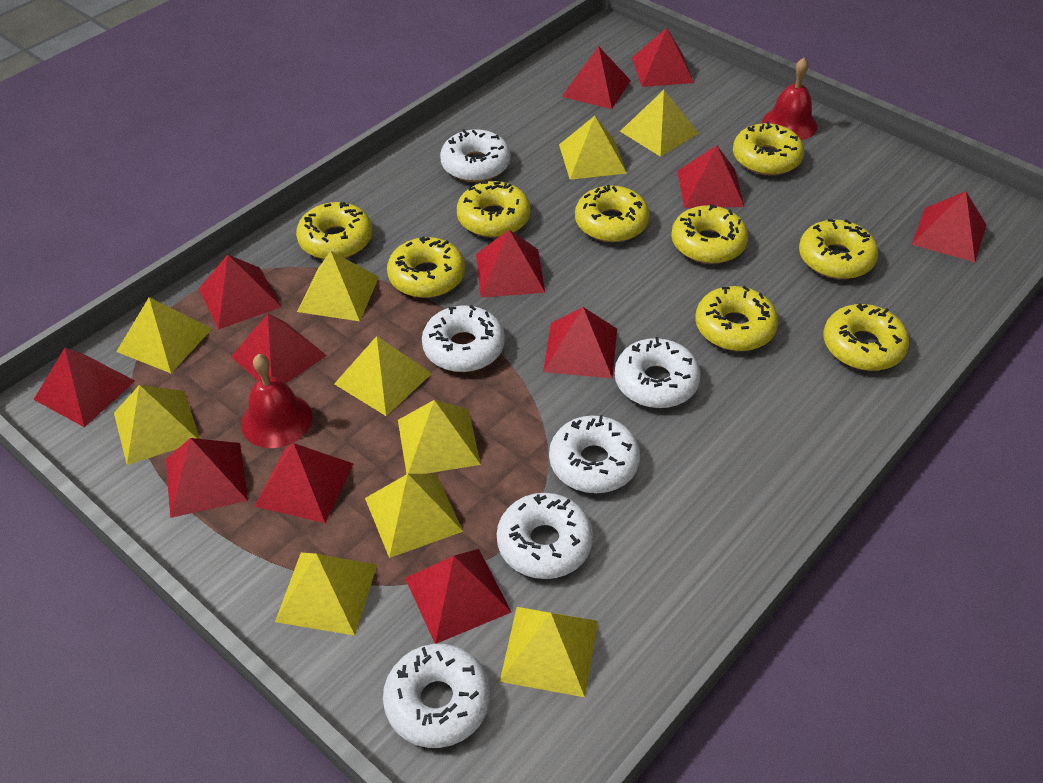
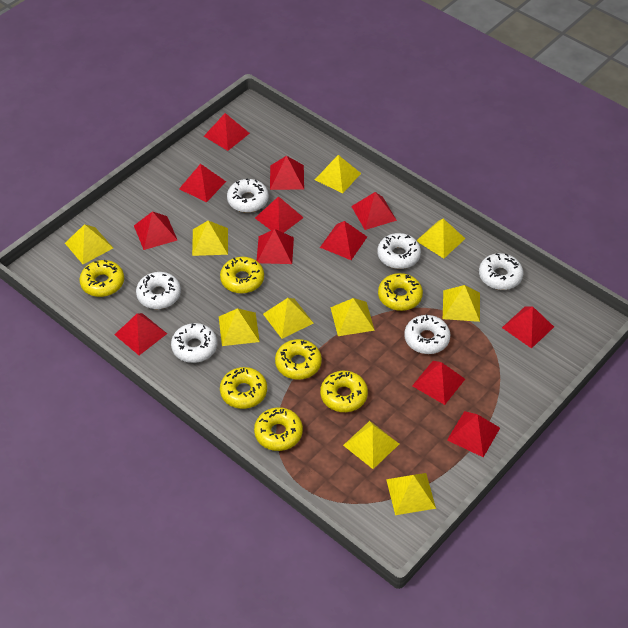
red bell: 2 -> 0
yellow donut: 9 -> 7

